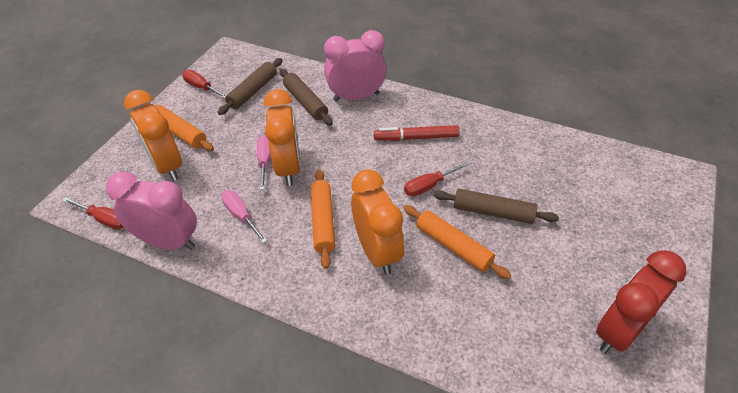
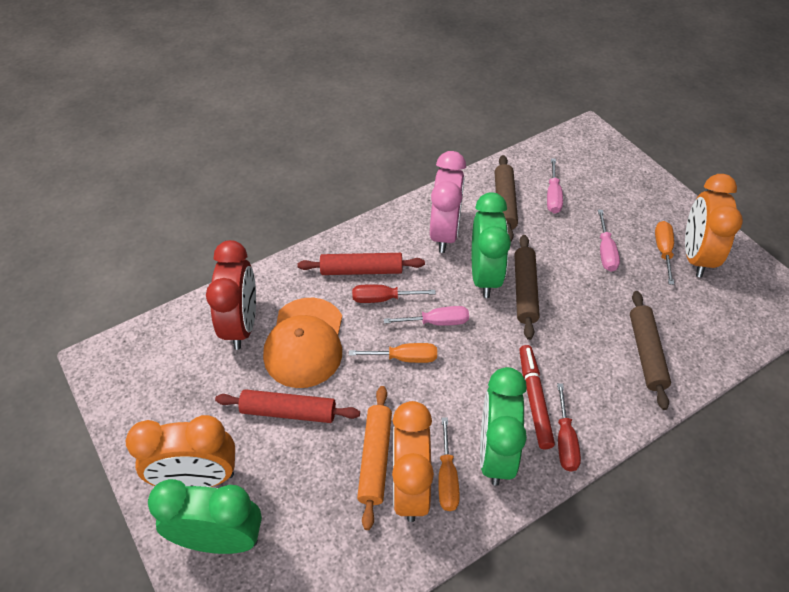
green clock: 0 -> 3
orange cap: 0 -> 1
orange rolling pin: 3 -> 1
orange screwdriver: 0 -> 3
pink clock: 2 -> 1
pink screwdriver: 2 -> 3
red rolling pin: 0 -> 2
red screwdriver: 3 -> 2

